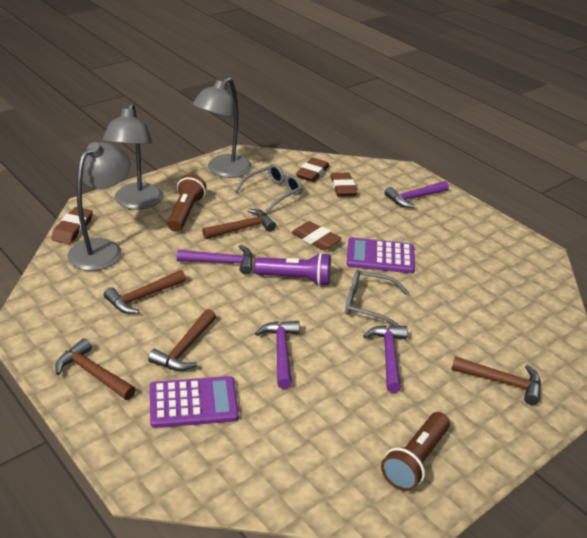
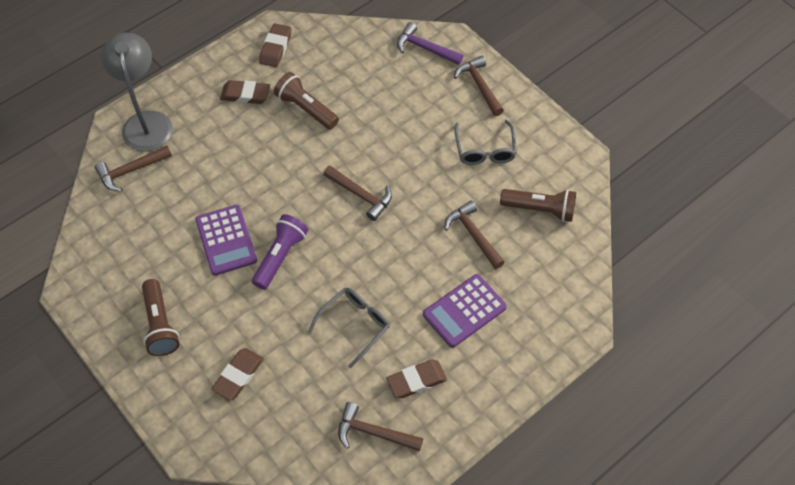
brown flashlight: 2 -> 3
grey lamp: 3 -> 1
purple hammer: 4 -> 1

